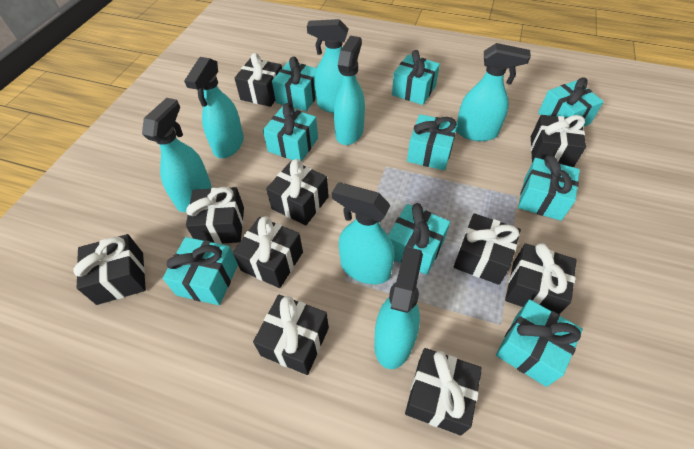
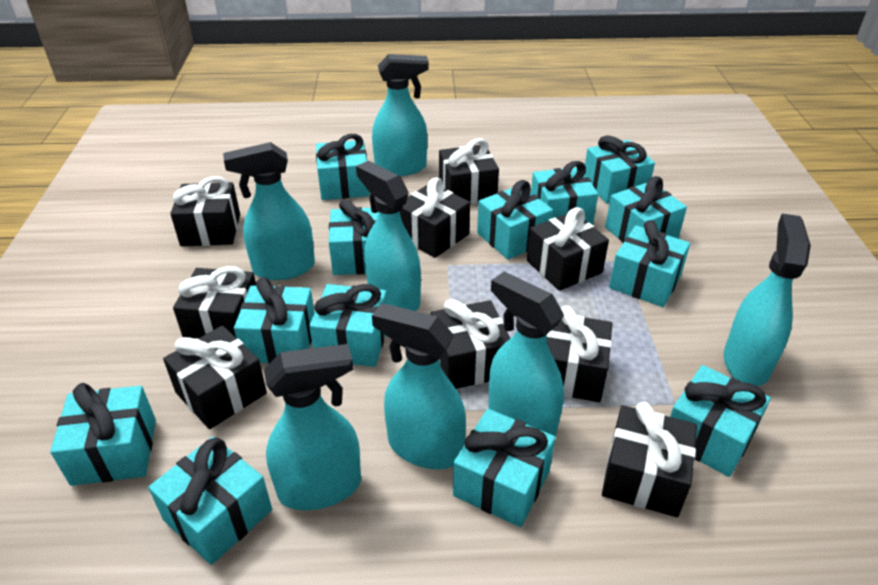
black gift: 10 -> 9
turquoise gift: 9 -> 13

